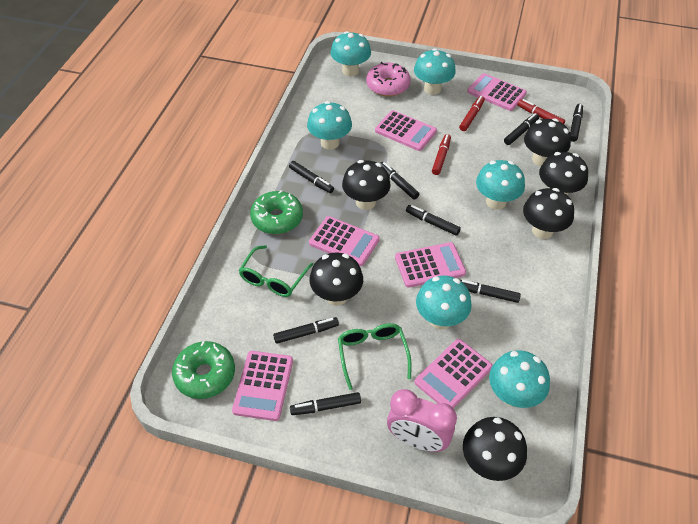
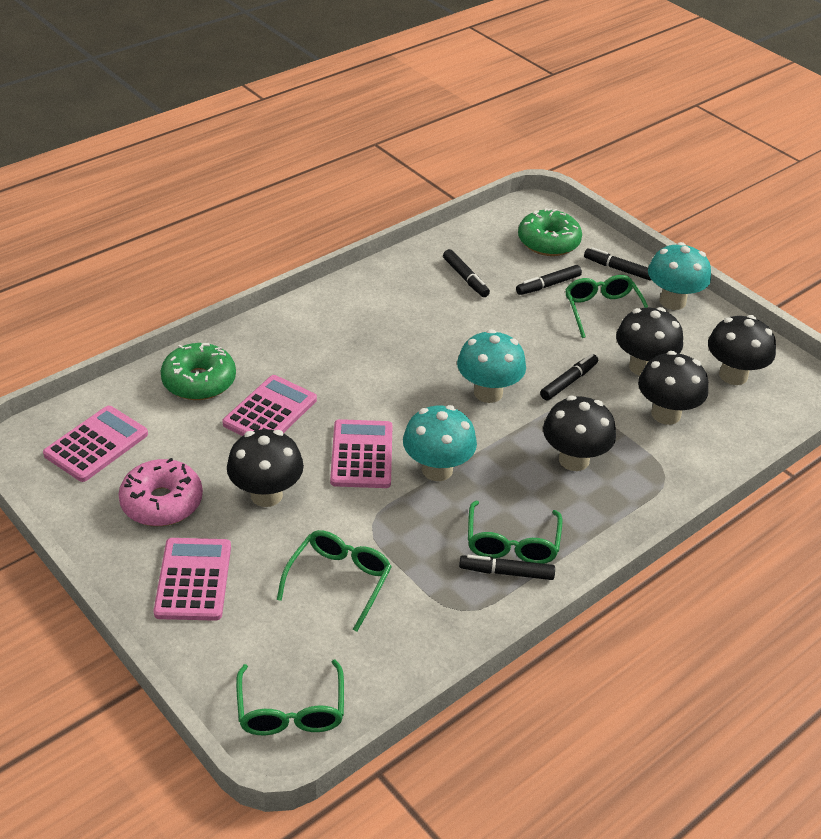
black marker: 8 -> 5
black mushroom: 6 -> 5
green glasses: 2 -> 4
pink calculator: 6 -> 4
pink clock: 1 -> 0
red marker: 3 -> 0
turquoise mushroom: 6 -> 3

